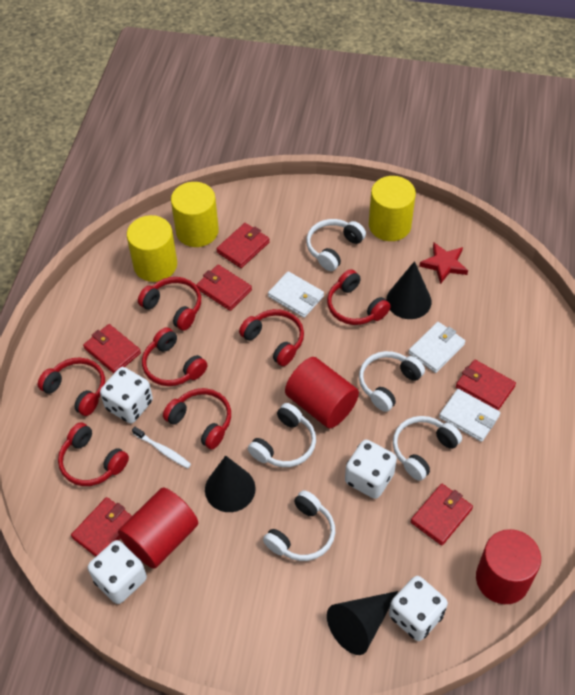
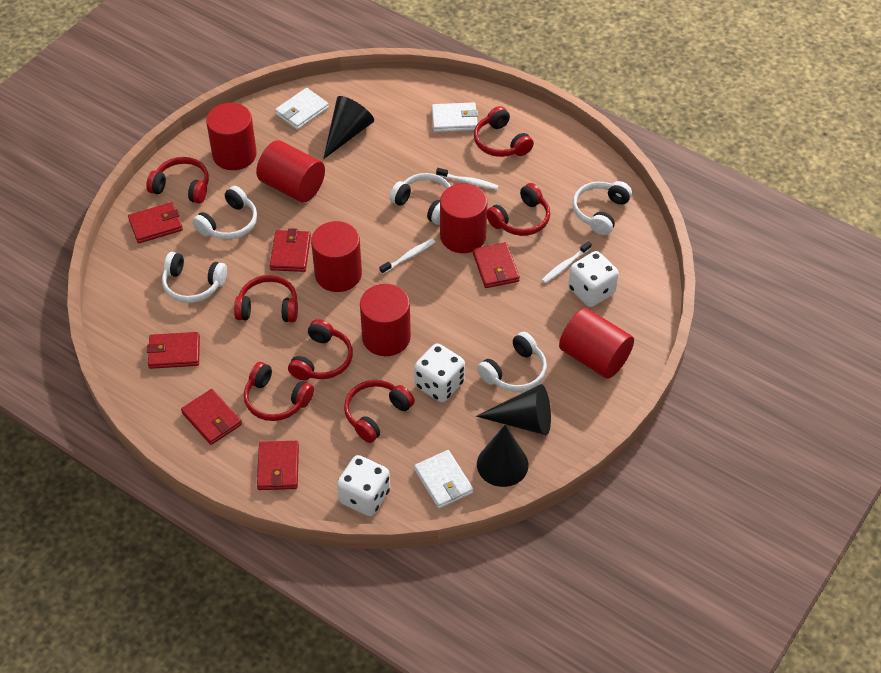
red cylinder: 3 -> 6
red star: 1 -> 0
white dice: 4 -> 3
white toothbrush: 1 -> 3
yellow cylinder: 3 -> 0

